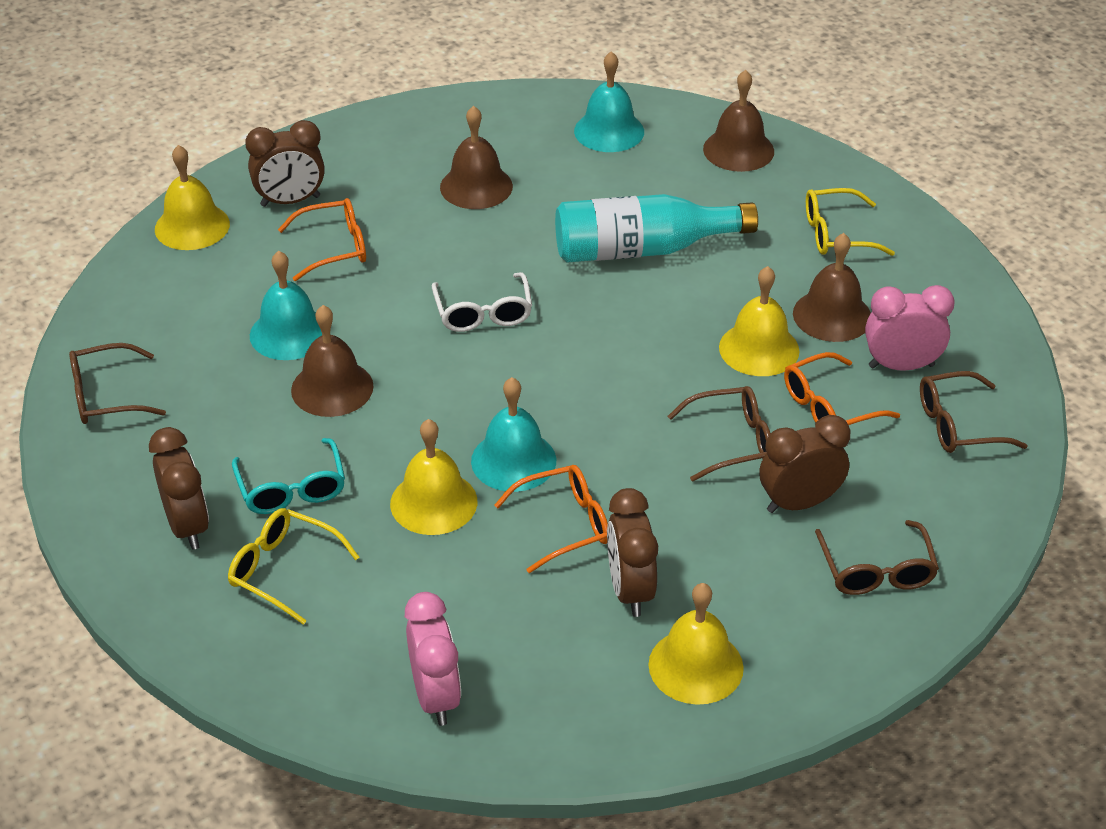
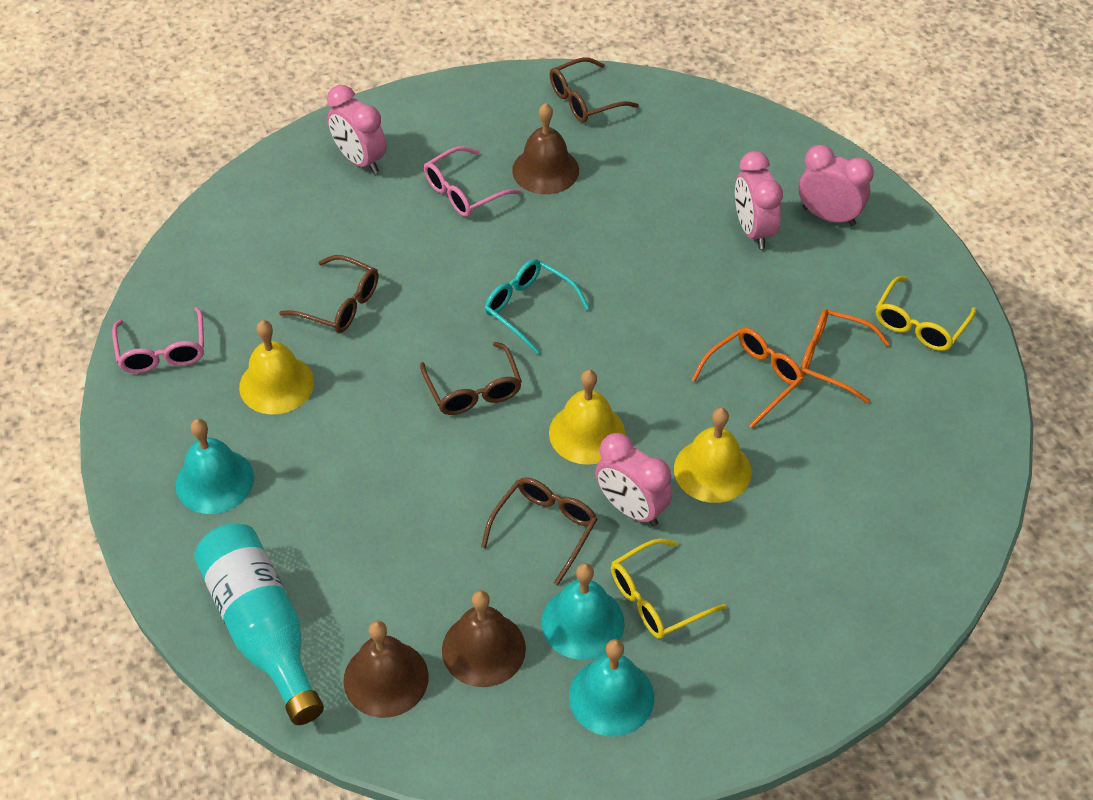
brown bell: 4 -> 3
brown clock: 4 -> 0
orange glasses: 3 -> 2
pink clock: 2 -> 4
pink glasses: 0 -> 2
white glasses: 1 -> 0
yellow bell: 4 -> 3

